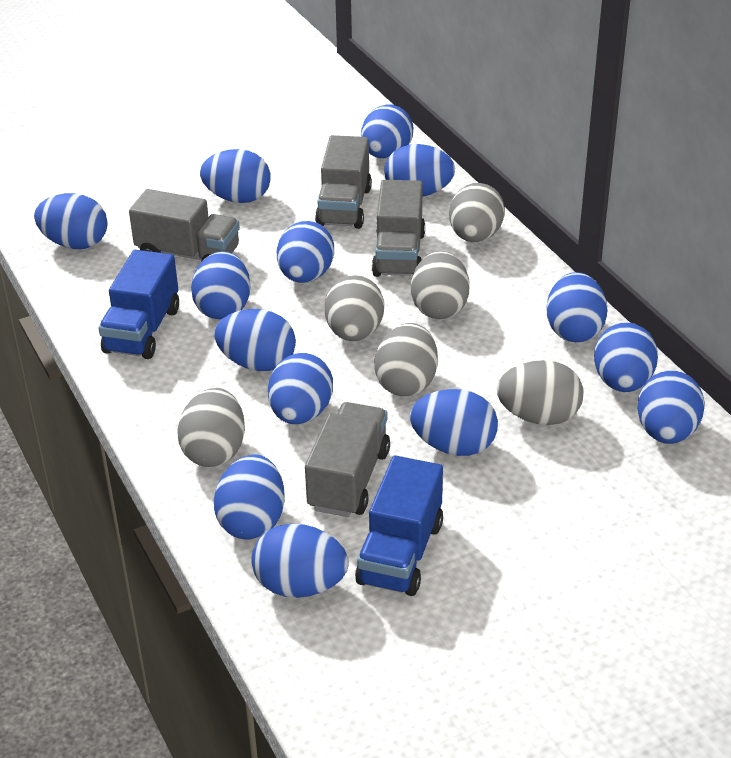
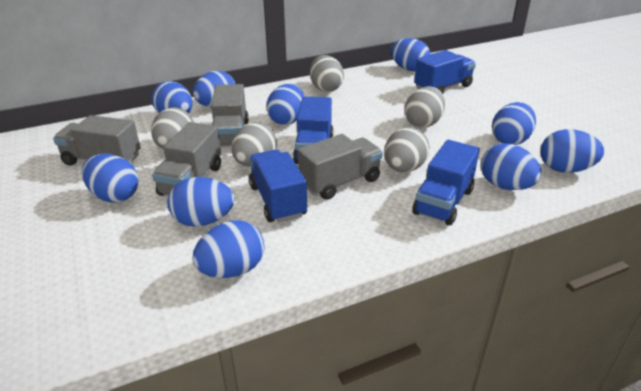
blue egg: 14 -> 10
blue truck: 2 -> 4
grey egg: 6 -> 5

